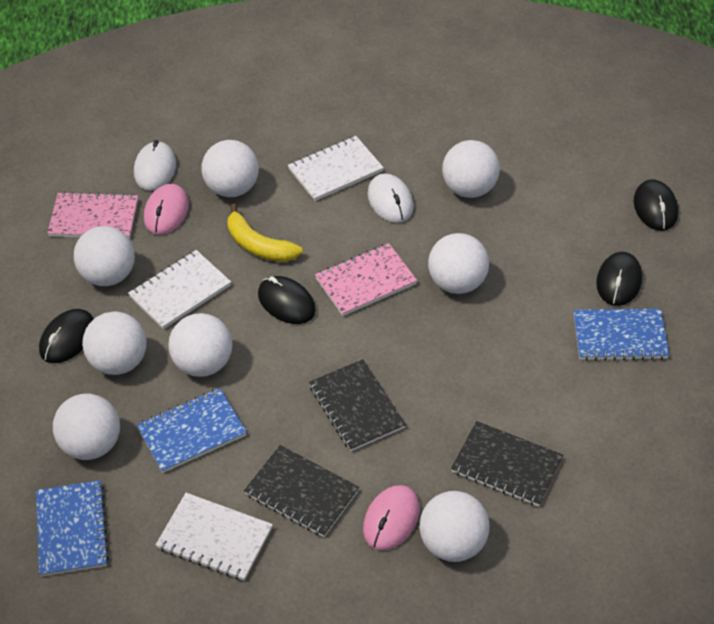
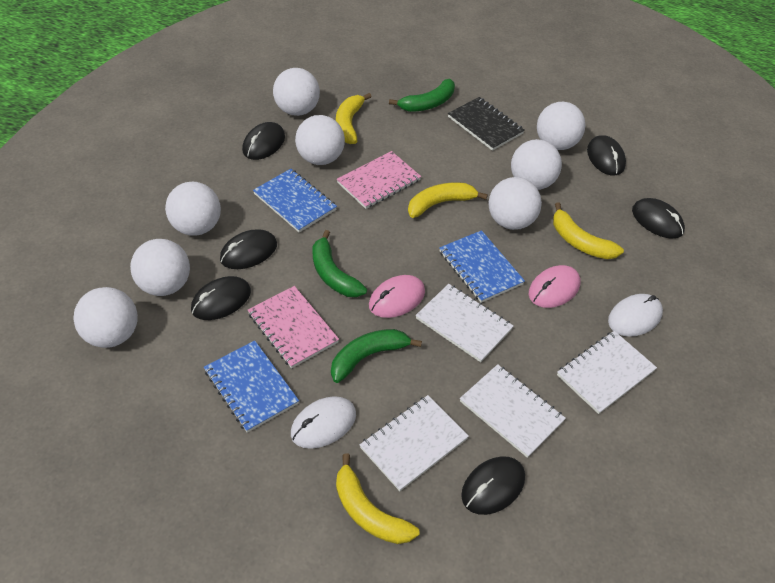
black mouse: 4 -> 6
black notebook: 3 -> 1
green banana: 0 -> 3
white notebook: 3 -> 4
yellow banana: 1 -> 4

